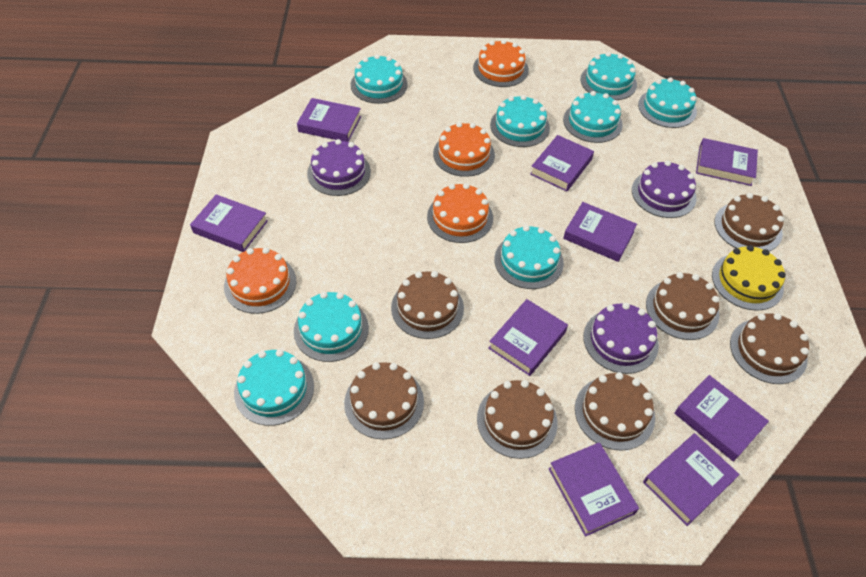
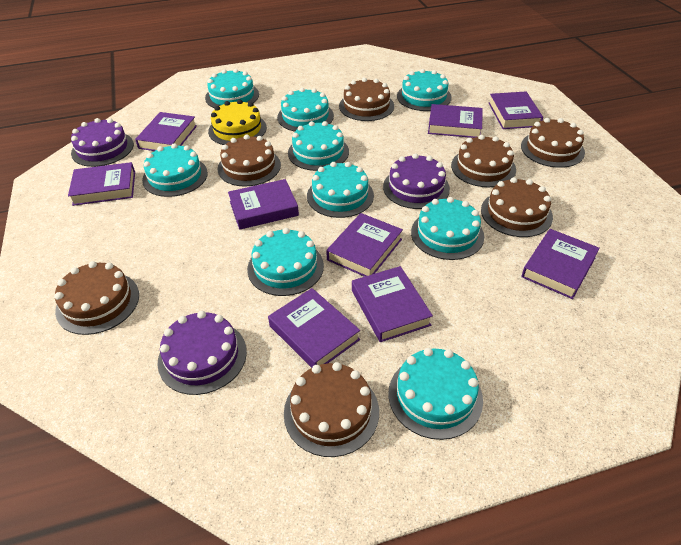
orange cake: 4 -> 0
turquoise cake: 8 -> 9

